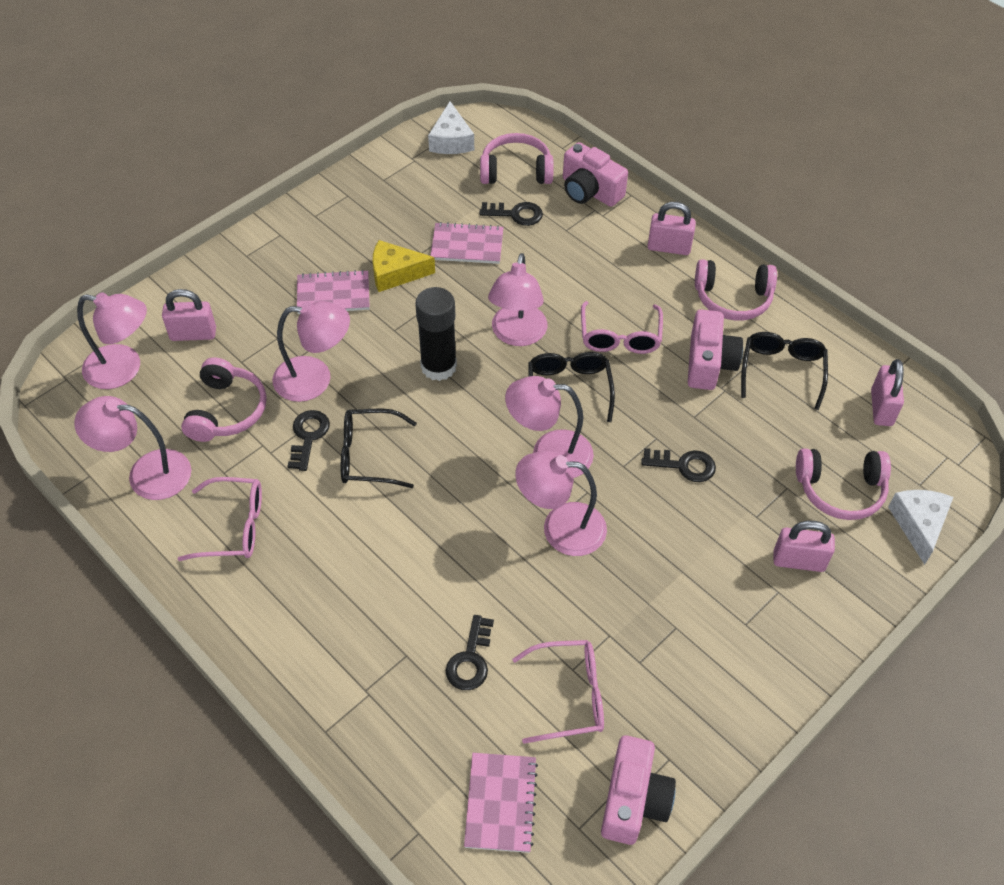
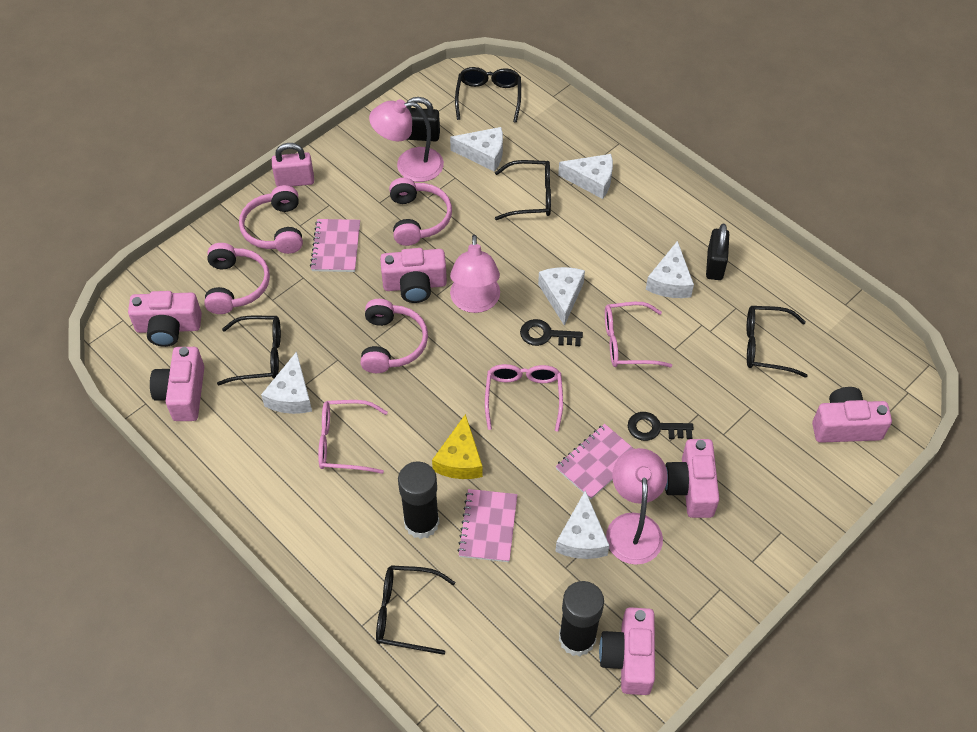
black glasses: 3 -> 5
black glue stick: 1 -> 2
black key: 4 -> 2
black padlock: 0 -> 2
pink camera: 3 -> 6
pink lamp: 6 -> 3
pink padlock: 4 -> 1
white cheese: 2 -> 6

